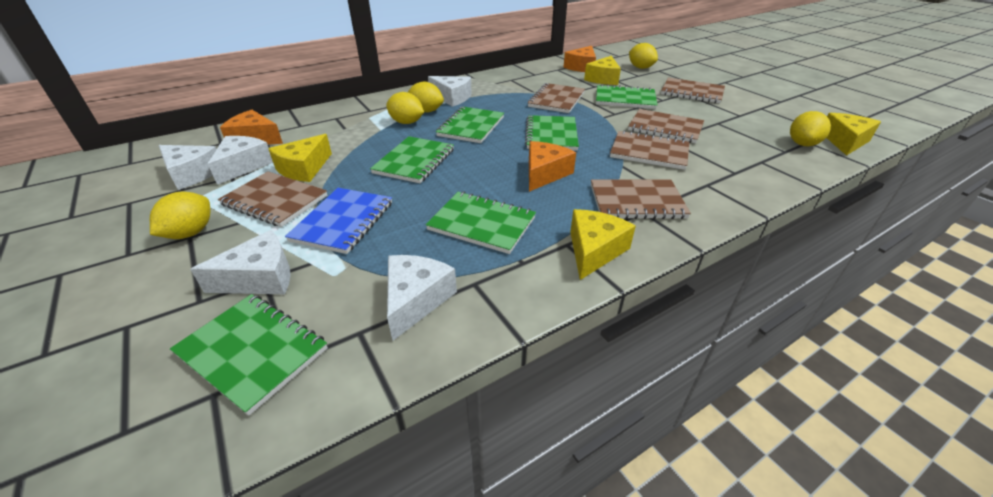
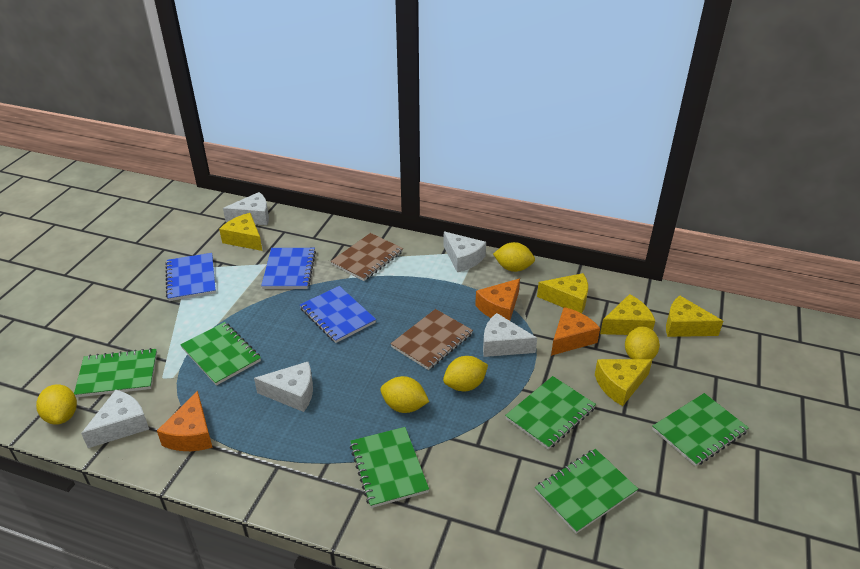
blue notebook: 1 -> 3
brown notebook: 6 -> 2
yellow cheese: 4 -> 5

